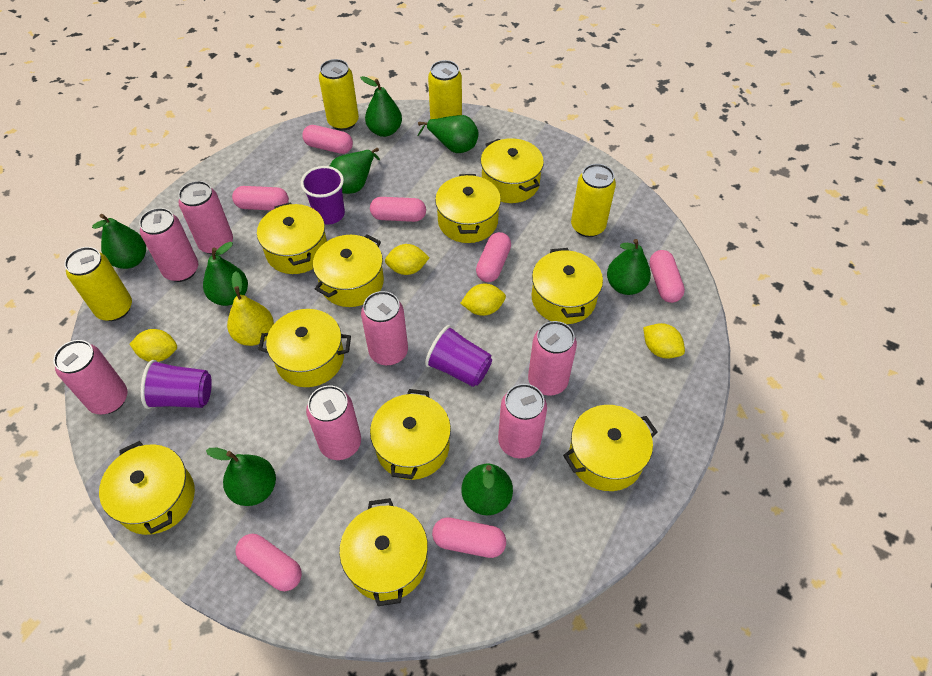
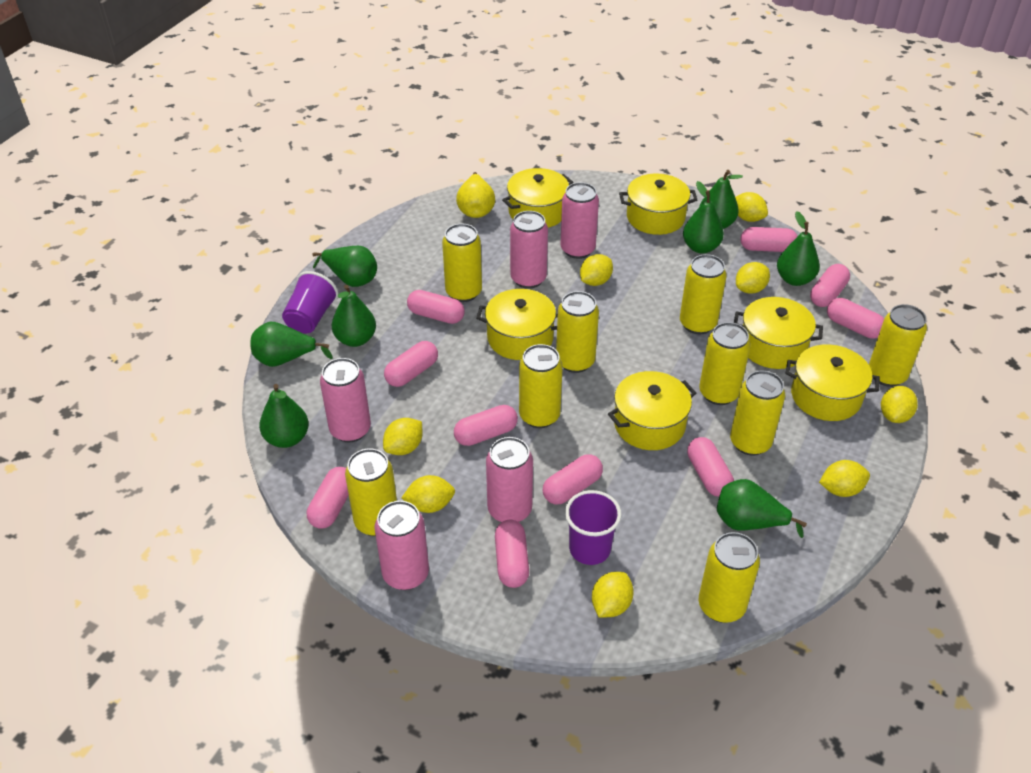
pink can: 7 -> 5
pink capsule: 7 -> 10
purple cup: 3 -> 2
yellow can: 4 -> 9
yellow lemon: 4 -> 8
yellow pot: 10 -> 6

